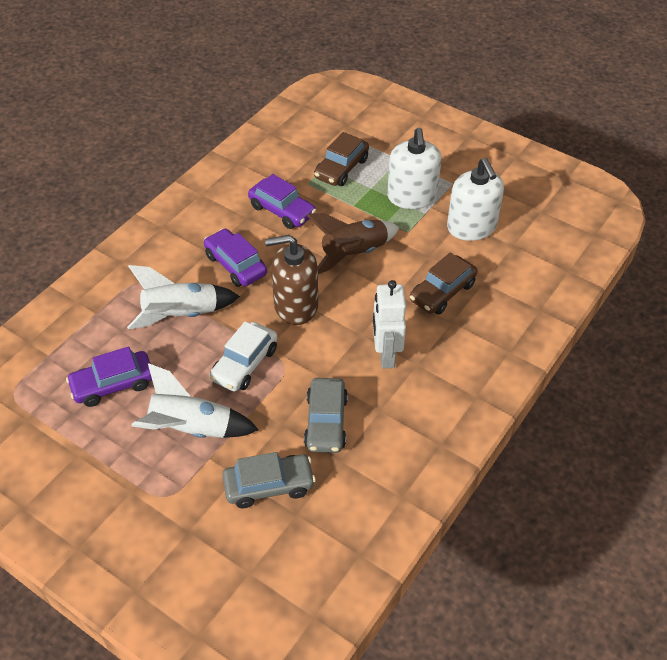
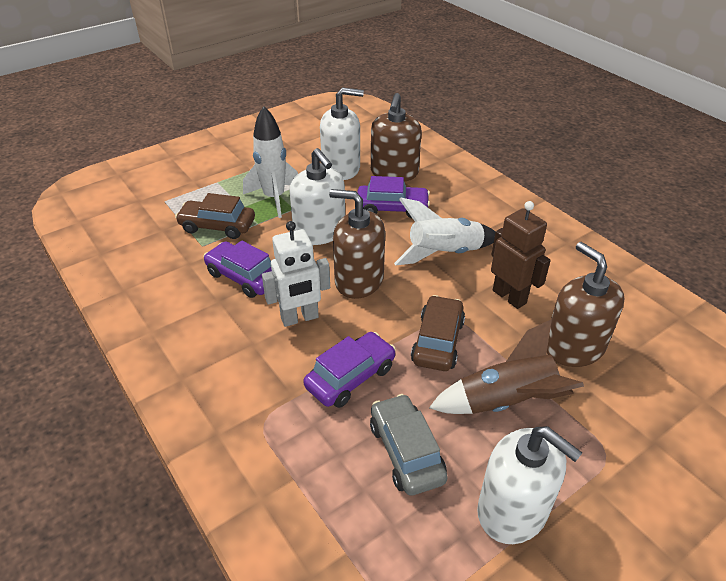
brown robot: 0 -> 1
brown soap dispenser: 1 -> 3
grey car: 2 -> 1
white car: 1 -> 0
white soap dispenser: 2 -> 3

